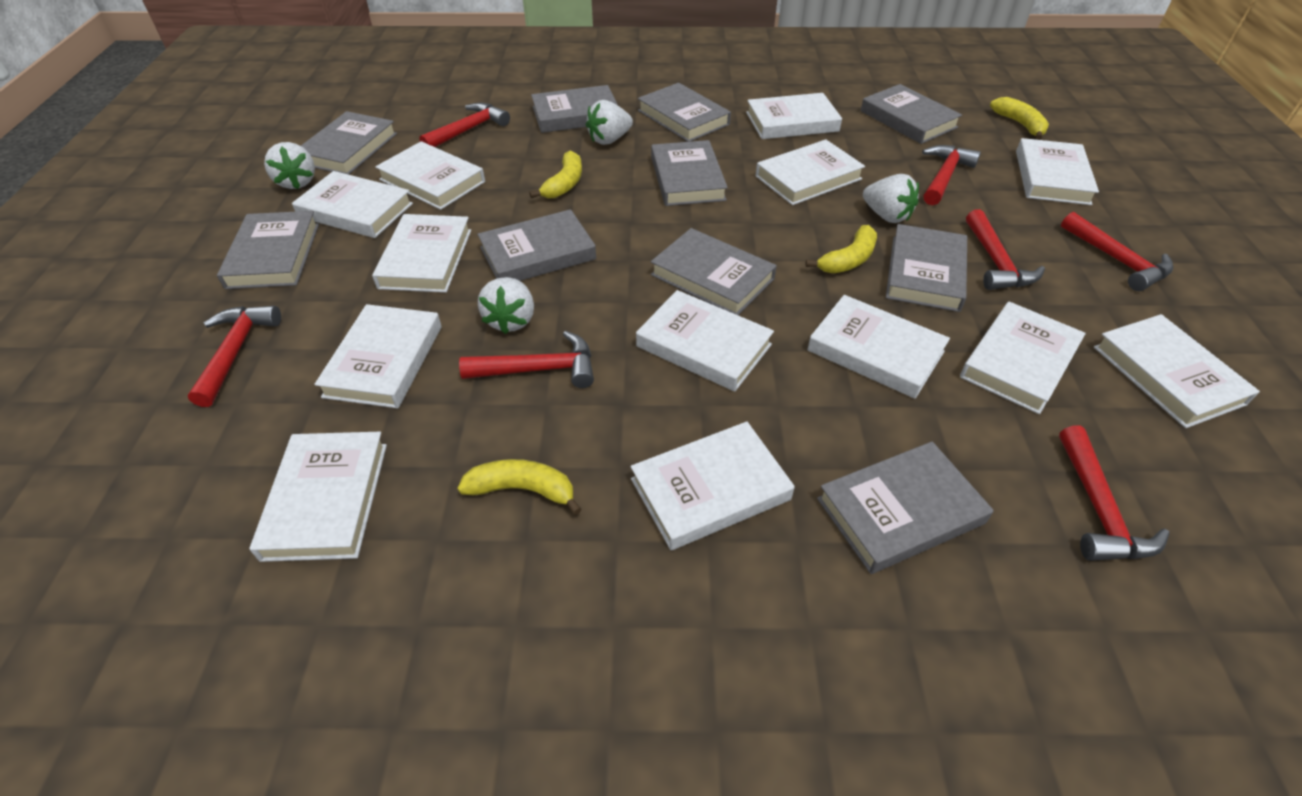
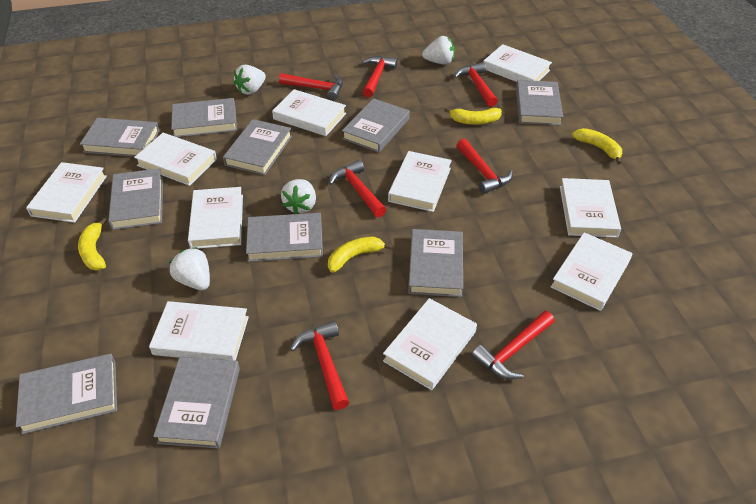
white book: 13 -> 10

